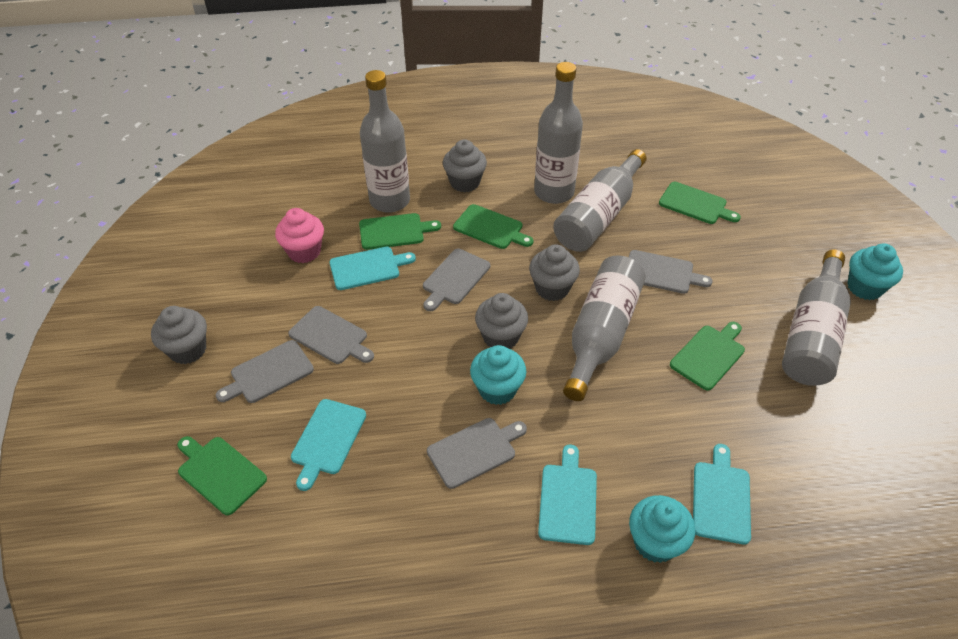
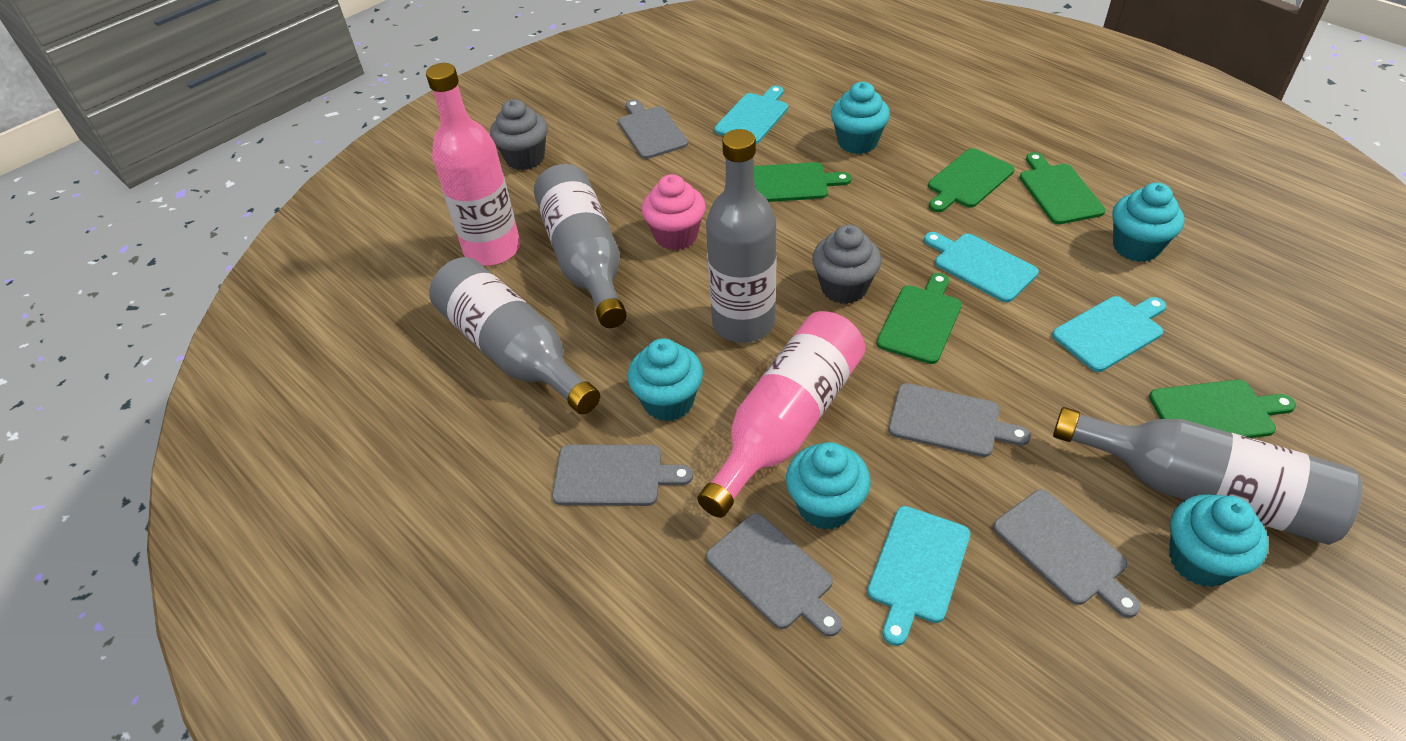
grey bottle: 5 -> 4
grey cupcake: 4 -> 2
pink bottle: 0 -> 2
turquoise cupcake: 3 -> 5

